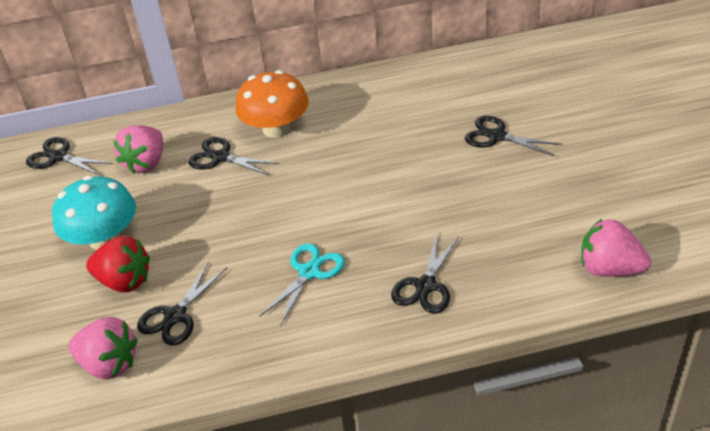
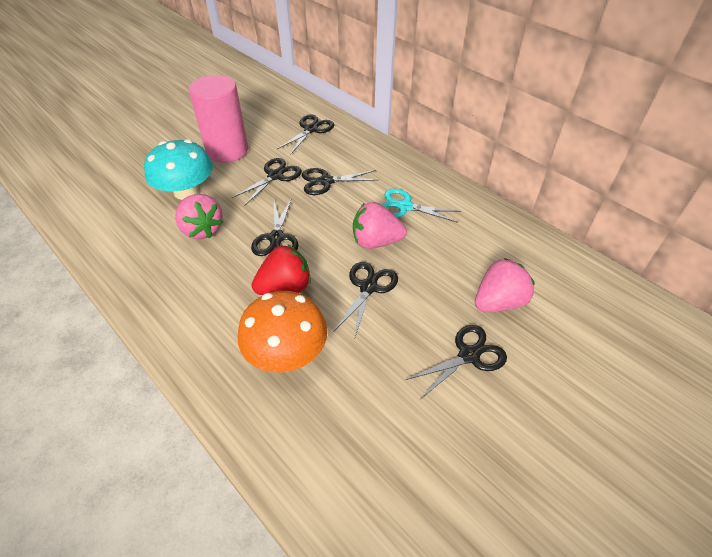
black scissors: 5 -> 6
pink cylinder: 0 -> 1

